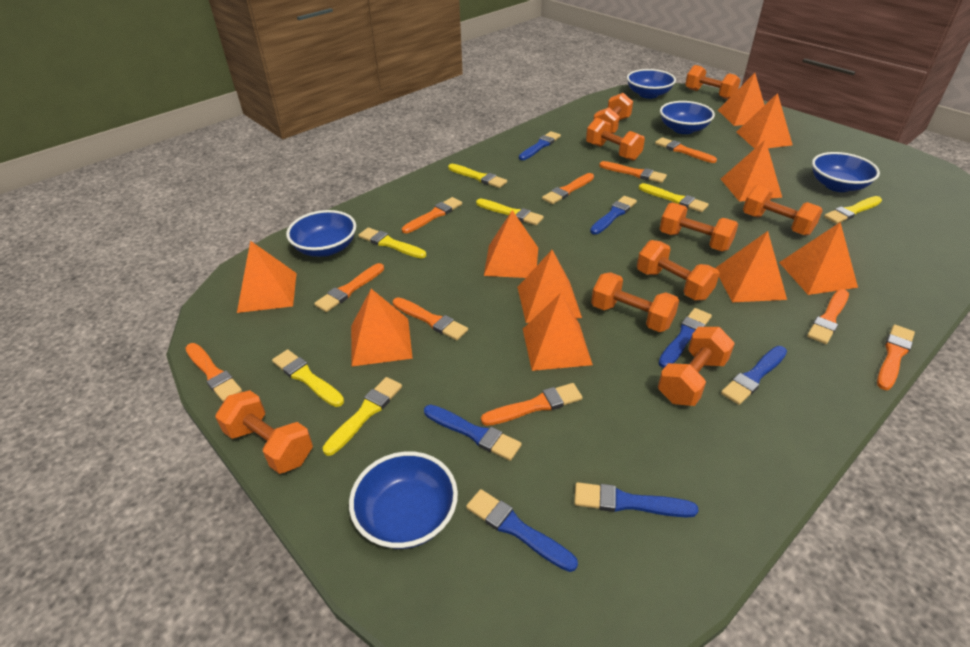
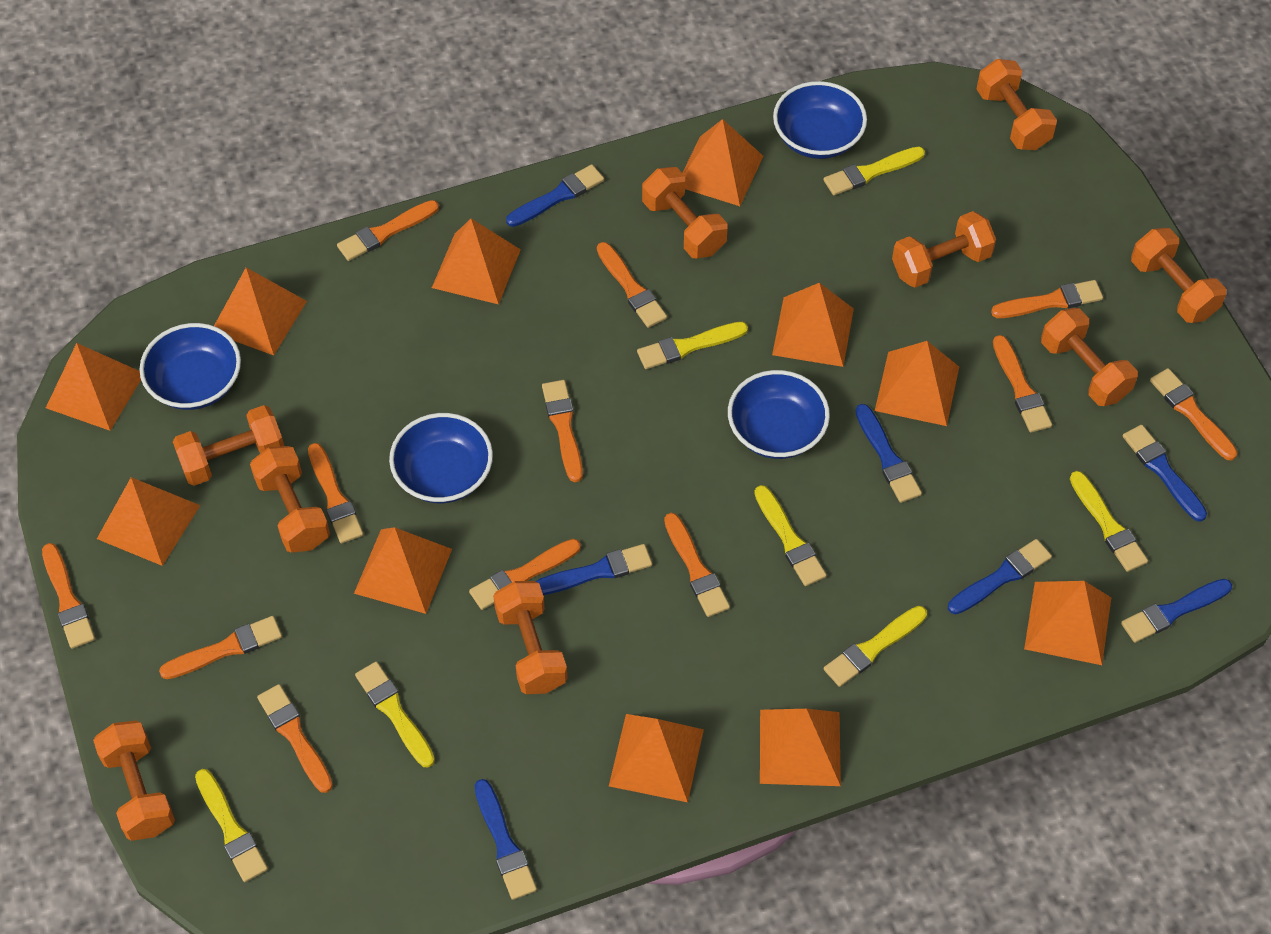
blue bowl: 5 -> 4
orange brush: 10 -> 12
orange pyramid: 10 -> 11

